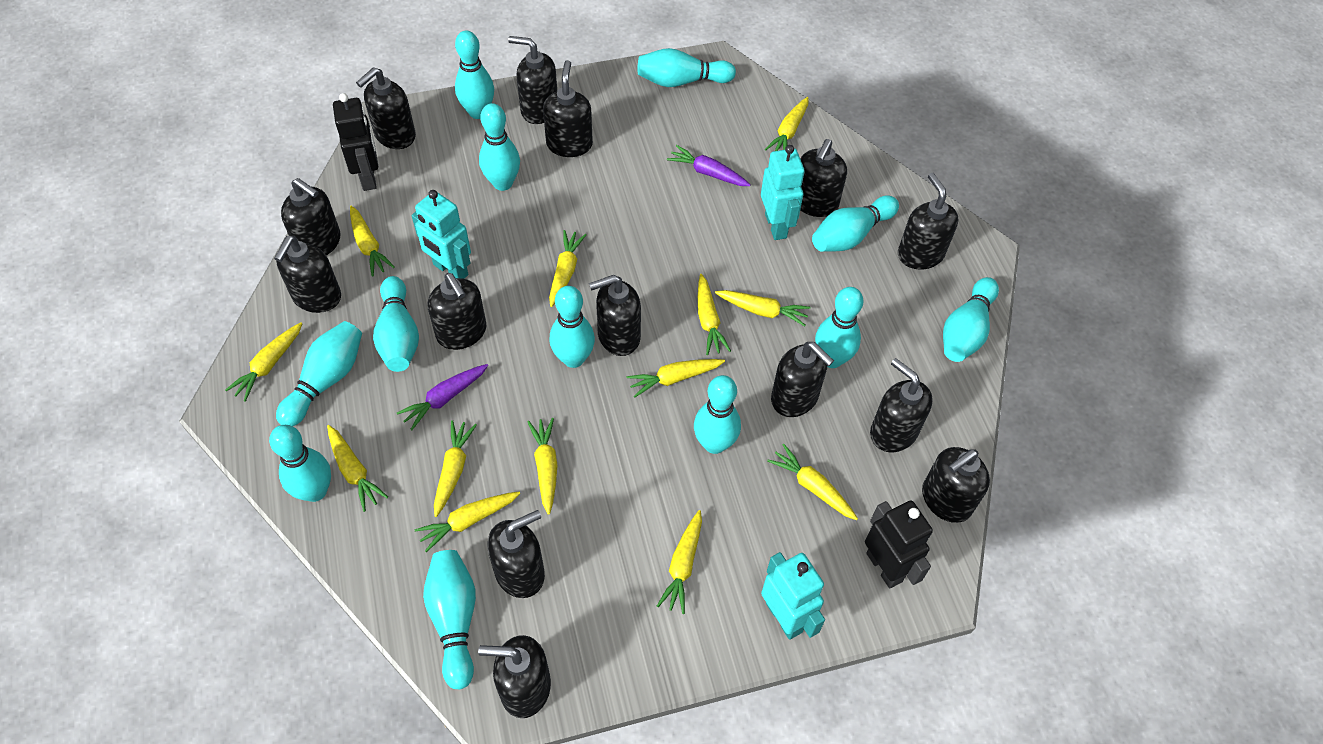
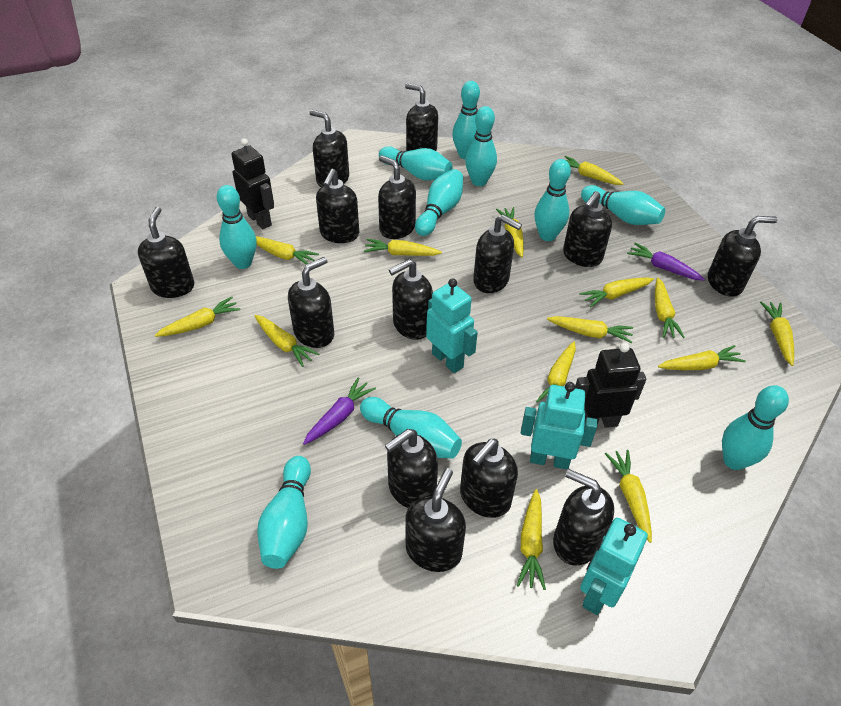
turquoise bowling pin: 12 -> 10
yellow carrot: 13 -> 14

